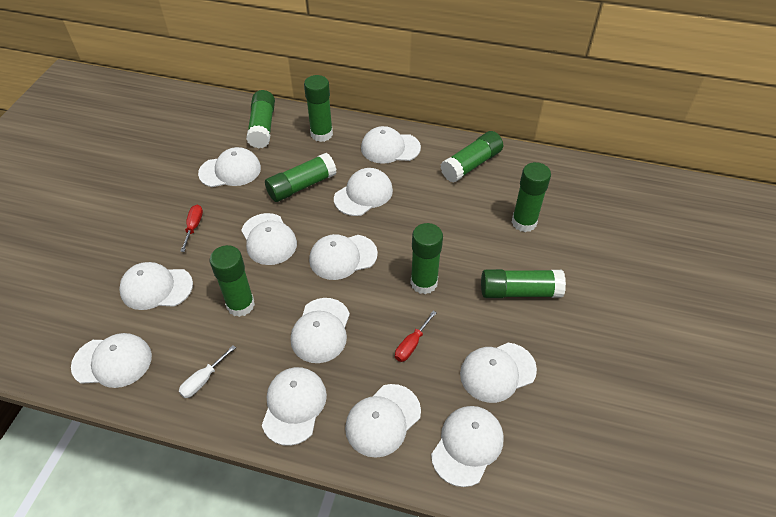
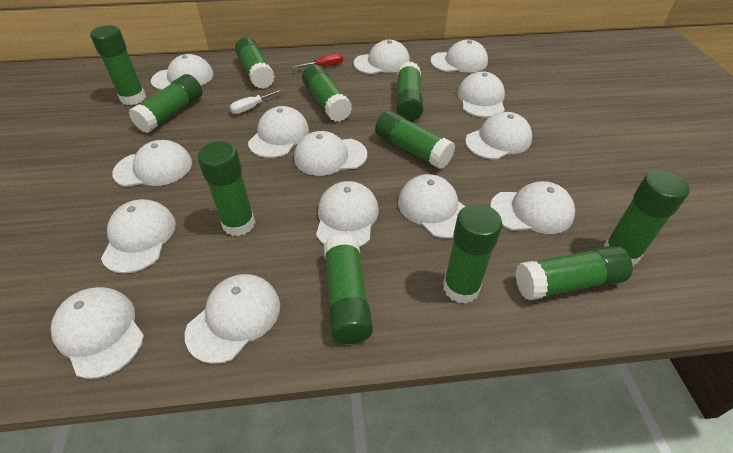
green glue stick: 8 -> 11
red screwdriver: 2 -> 1
white cap: 12 -> 14

